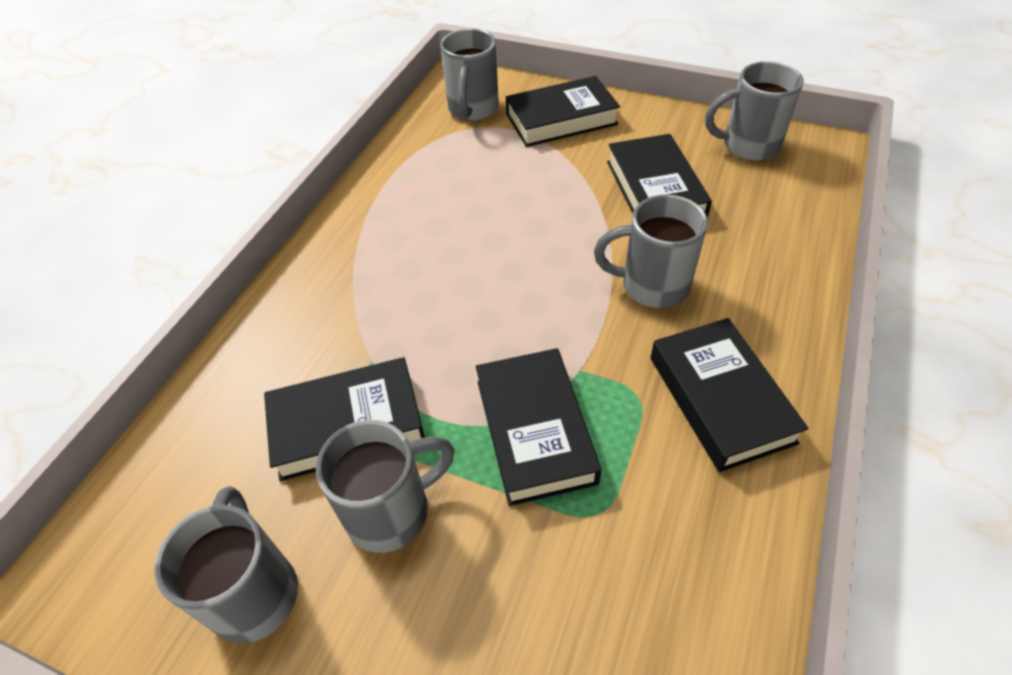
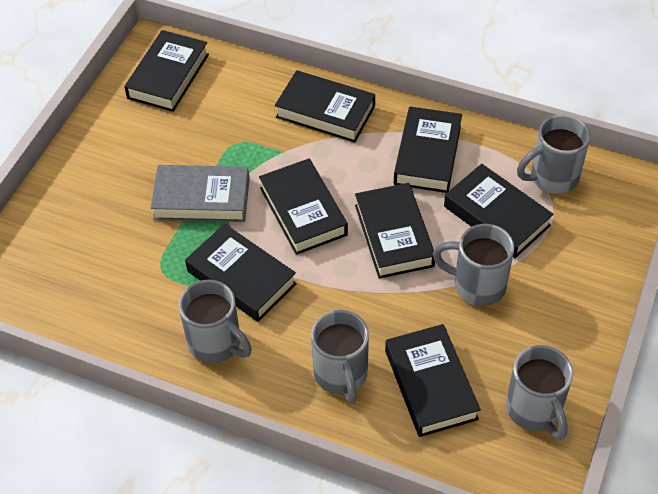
black book: 5 -> 8
grey book: 0 -> 1

